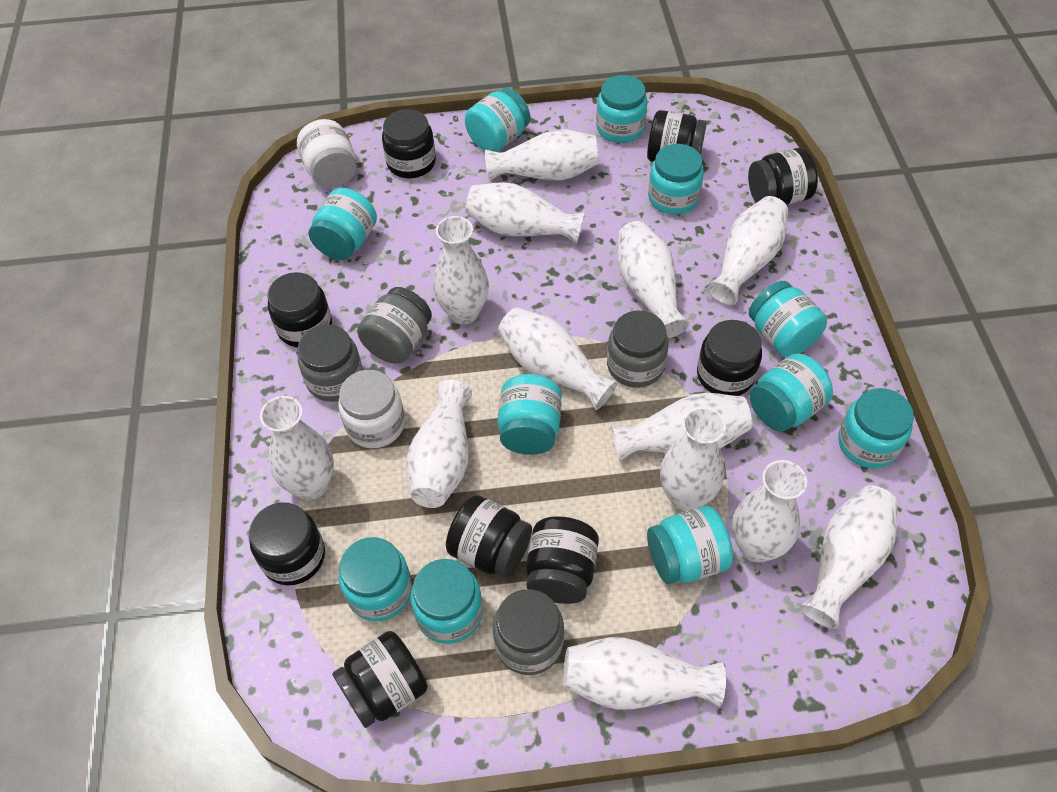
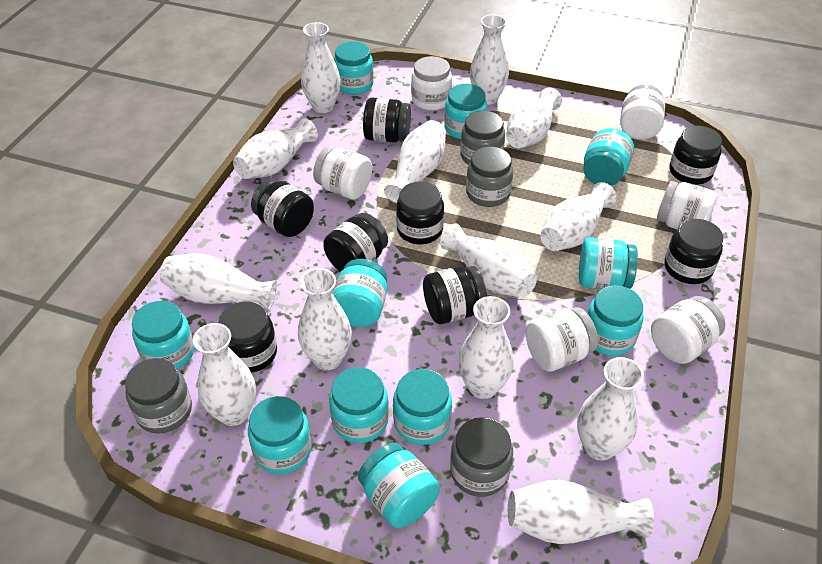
black jar: 9 -> 8
white jar: 2 -> 6

